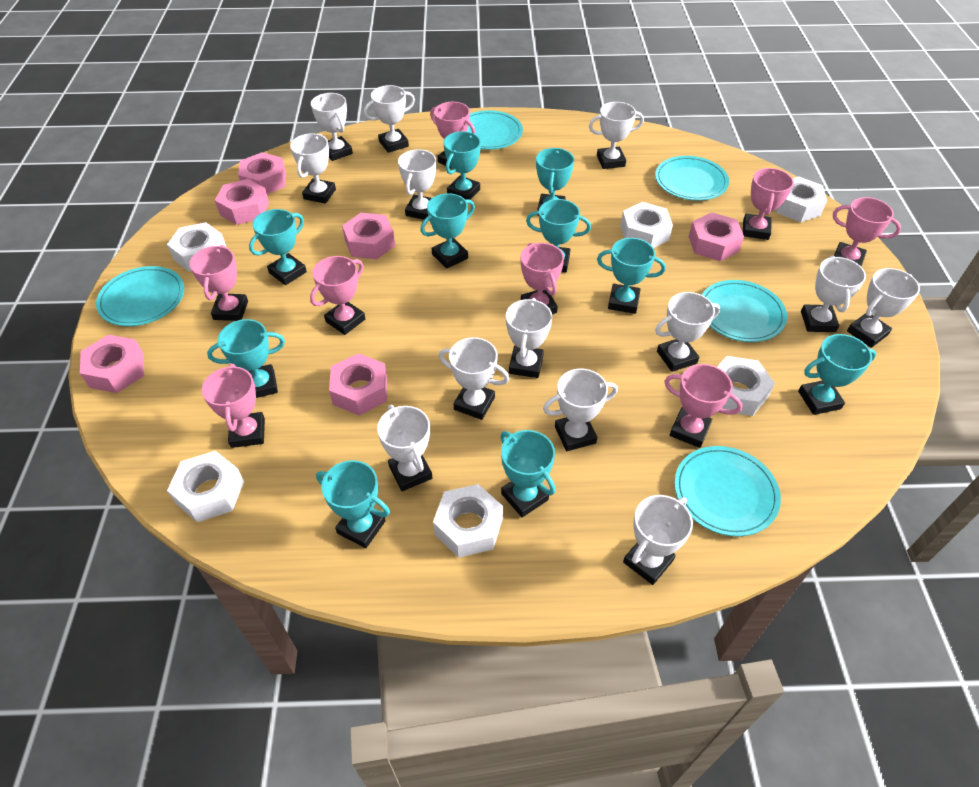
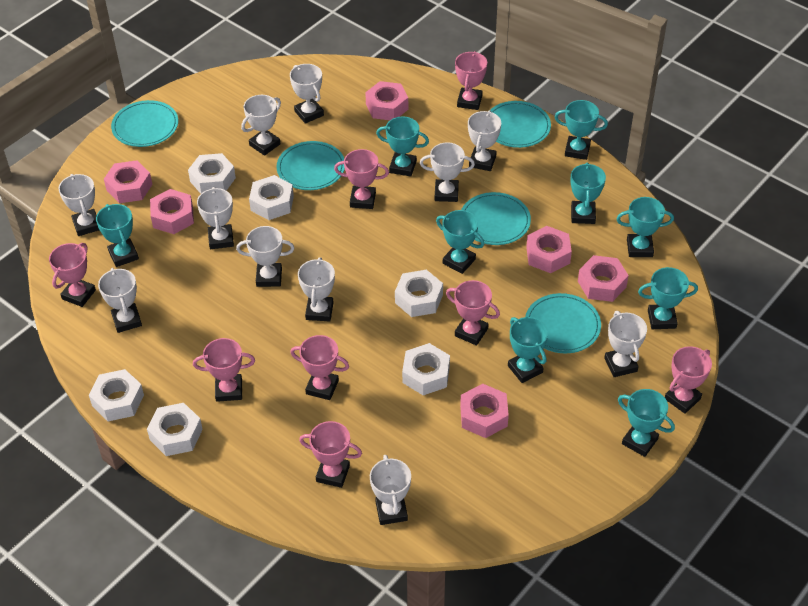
turquoise trophy: 10 -> 9
white trophy: 13 -> 11

